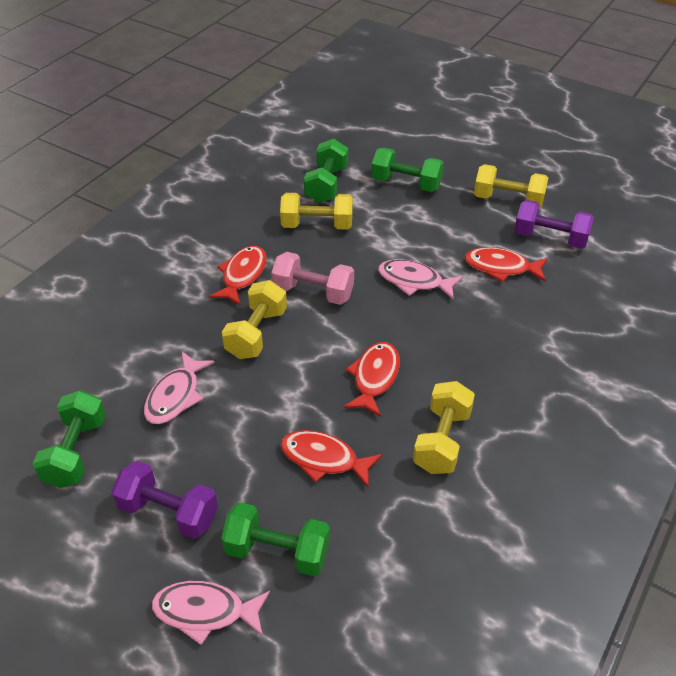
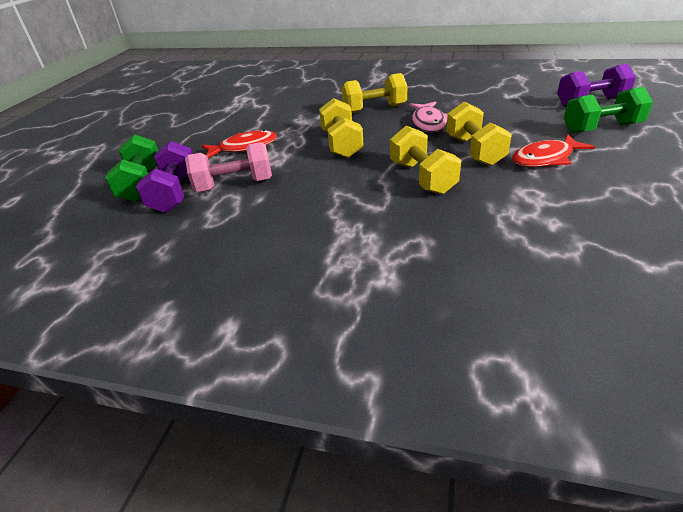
green dumbbell: 4 -> 2
pink fish: 3 -> 1
red fish: 4 -> 2

